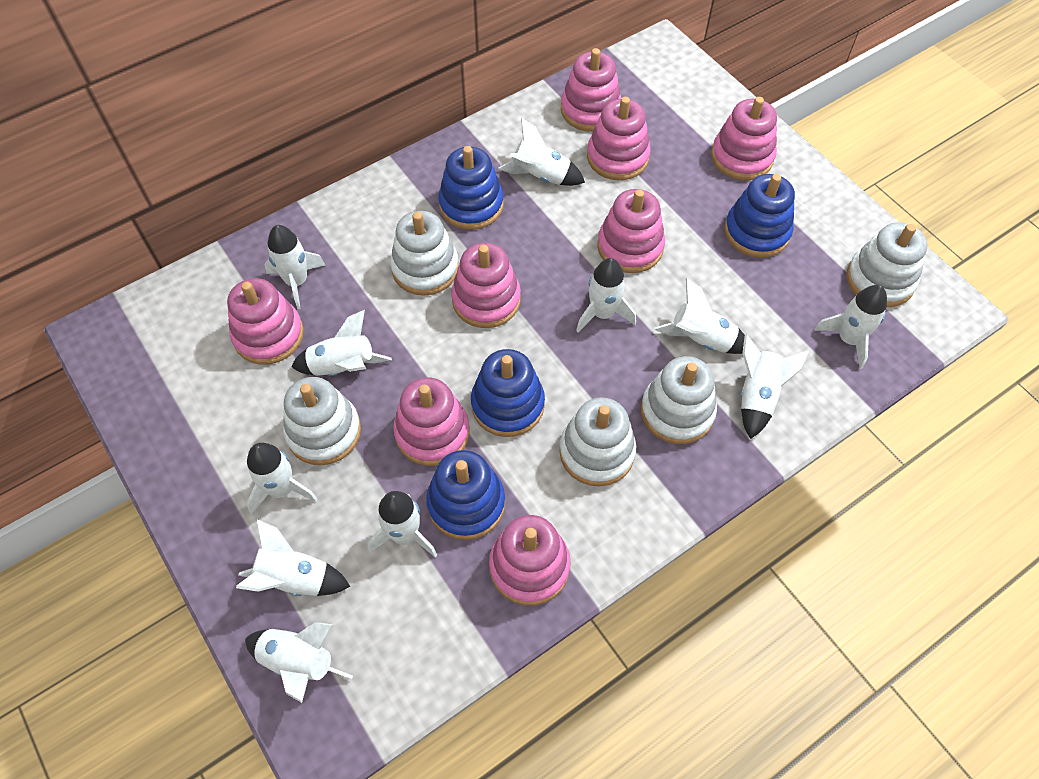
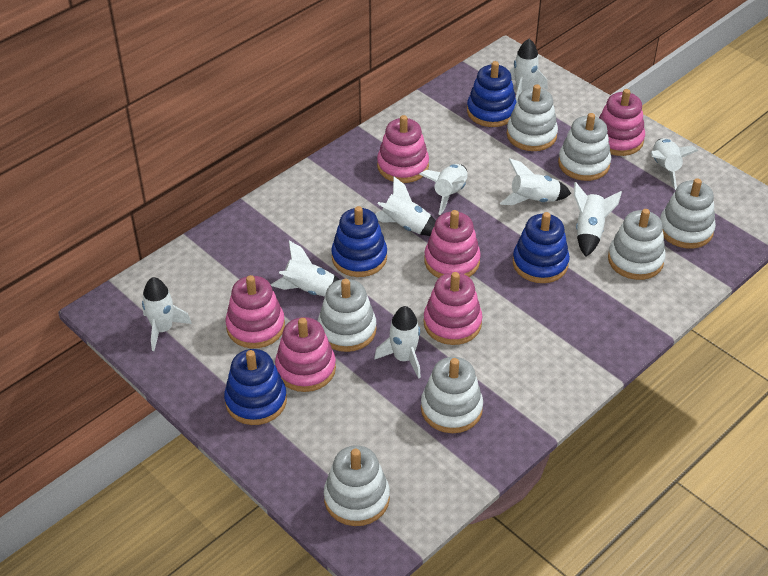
pink stacking toy: 8 -> 6
white rocket: 11 -> 9
white stacking toy: 5 -> 7

